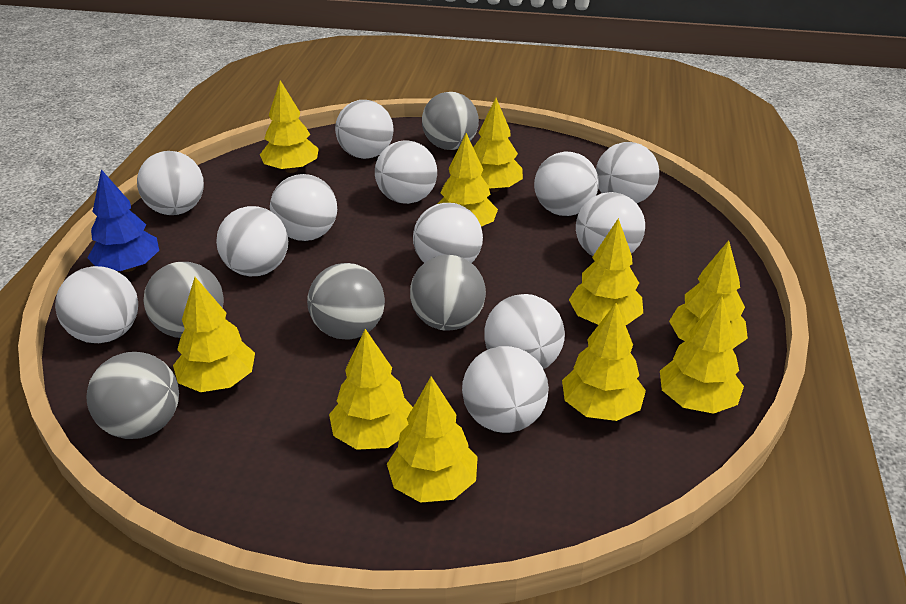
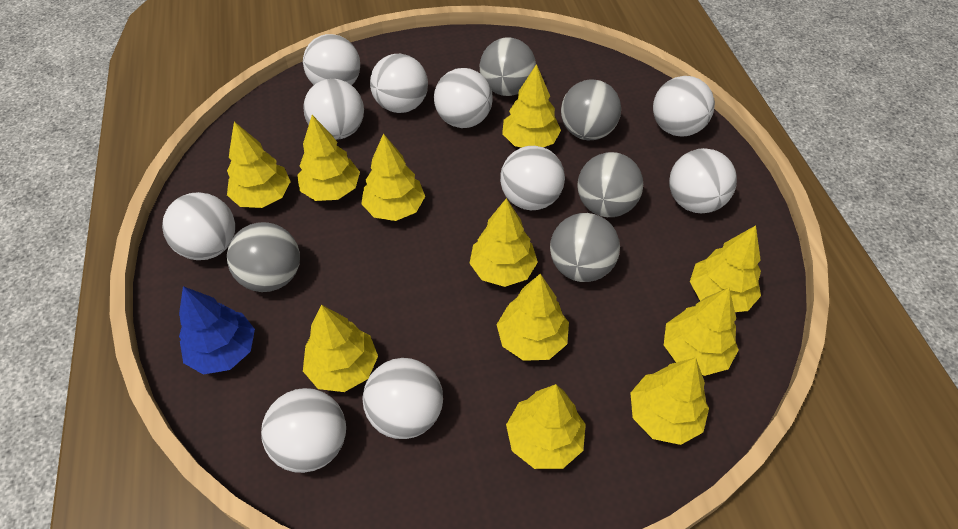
white ball: 12 -> 10
yellow tree: 10 -> 11

